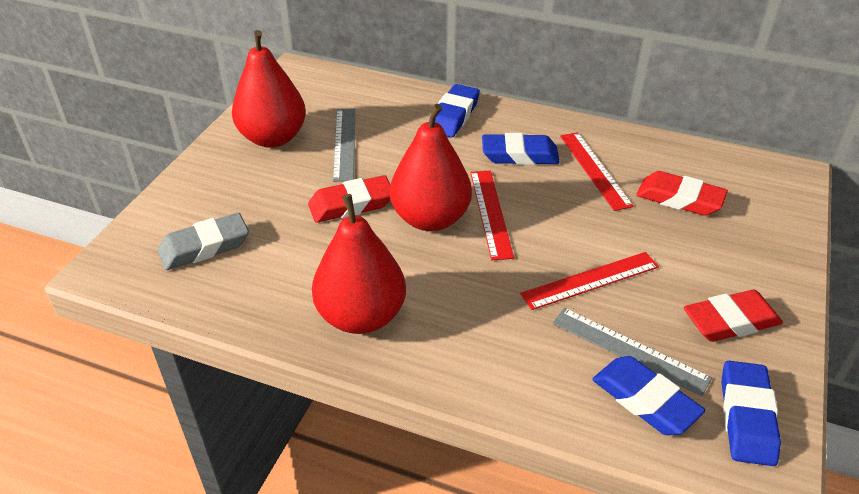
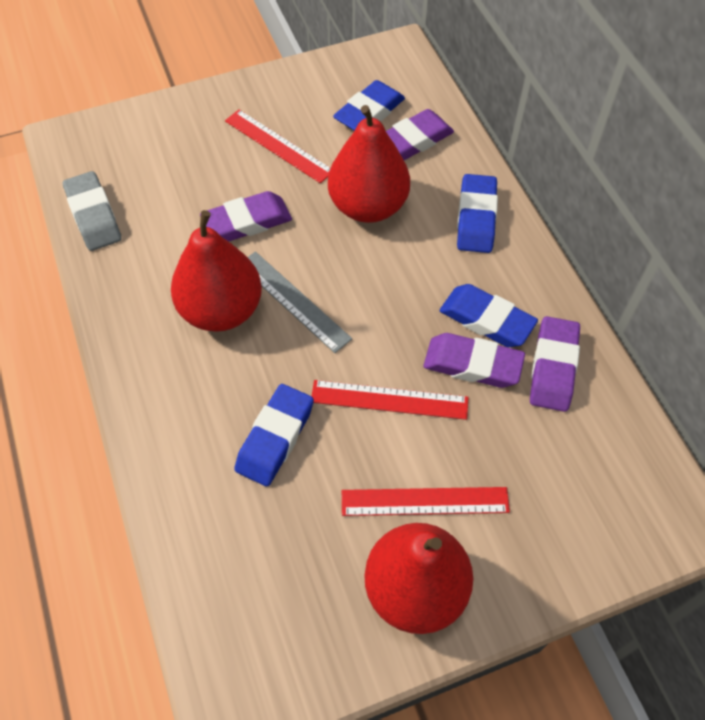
grey ruler: 2 -> 1
purple eraser: 0 -> 4
red eraser: 3 -> 0

